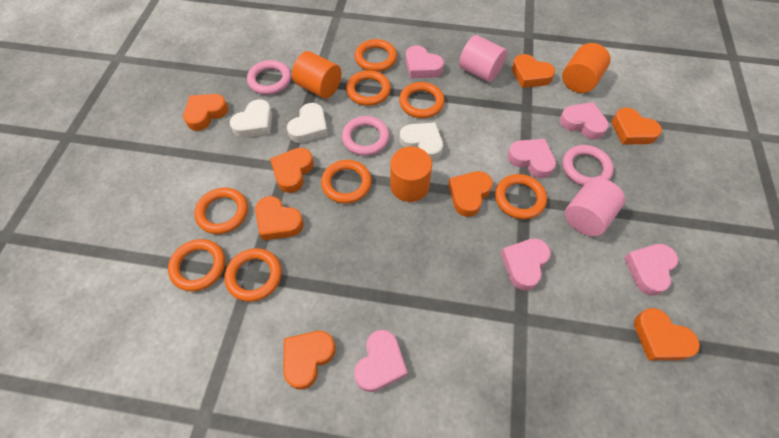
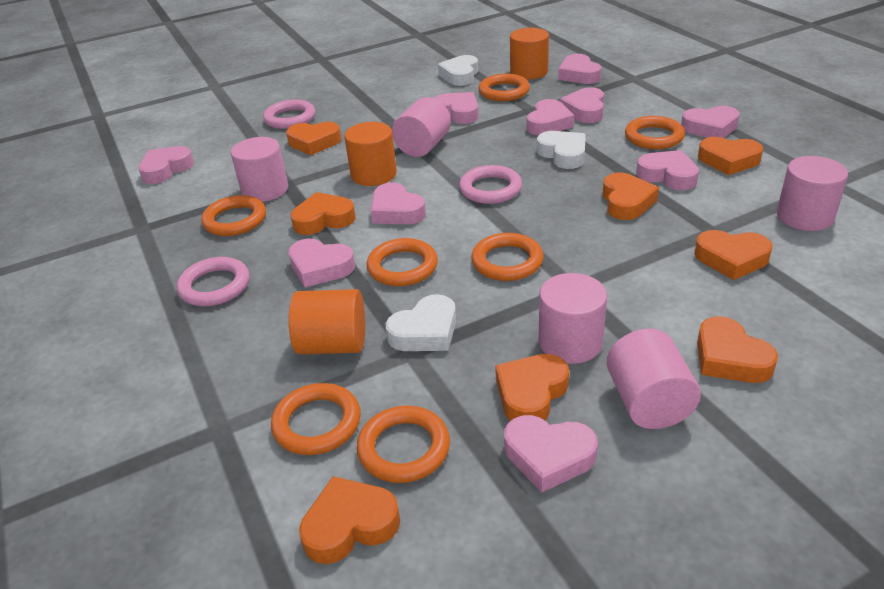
orange ring: 8 -> 7
pink cylinder: 2 -> 5
pink heart: 6 -> 10

